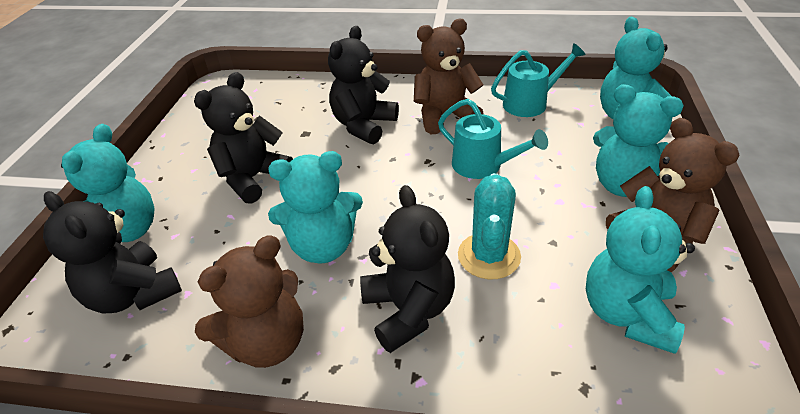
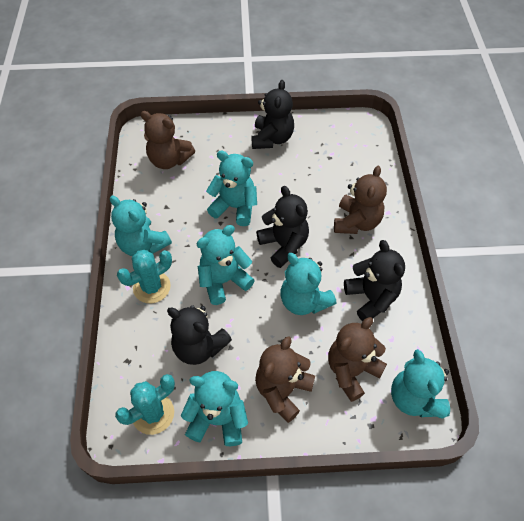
brown teddy bear: 3 -> 4
turquoise cactus: 1 -> 2
turquoise teddy bear: 5 -> 6
turquoise watering can: 2 -> 0

